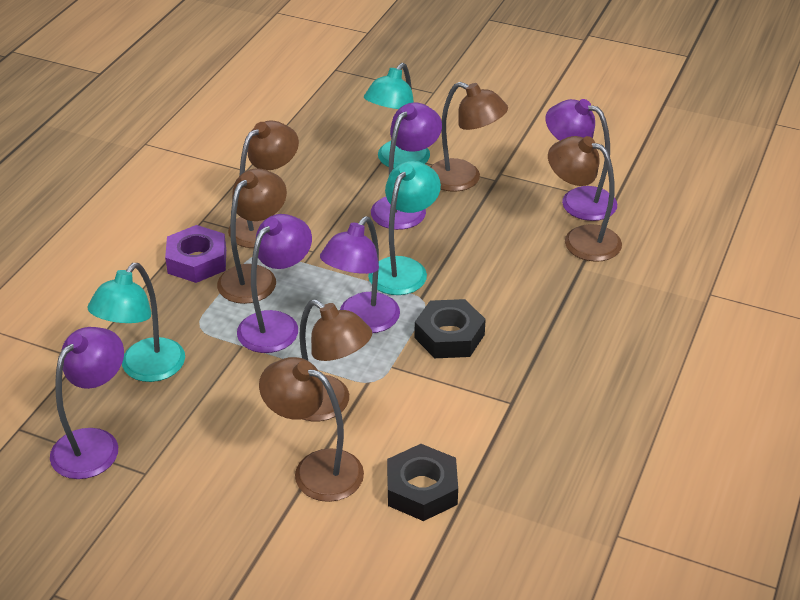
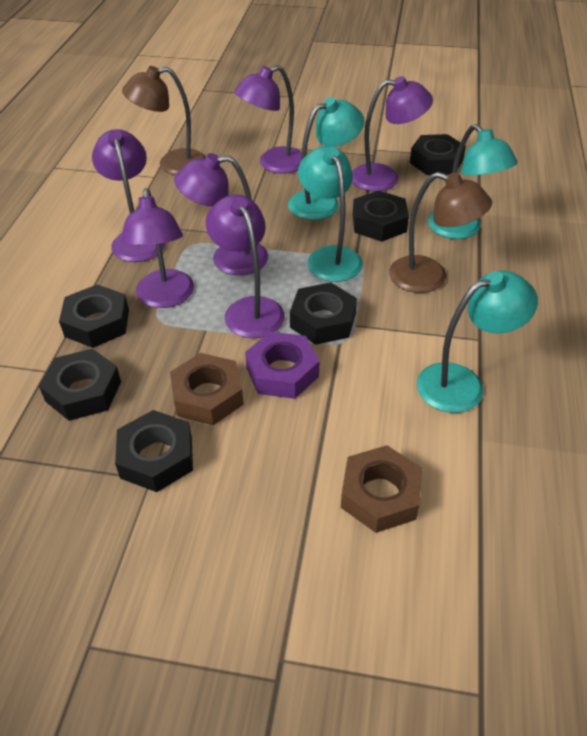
black nut: 2 -> 6
brown lamp: 6 -> 2
brown nut: 0 -> 2
purple lamp: 5 -> 6
turquoise lamp: 3 -> 4

